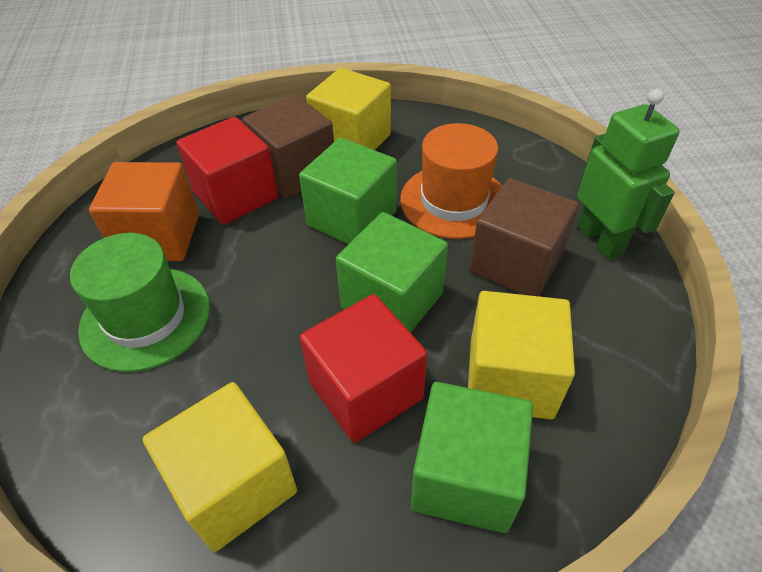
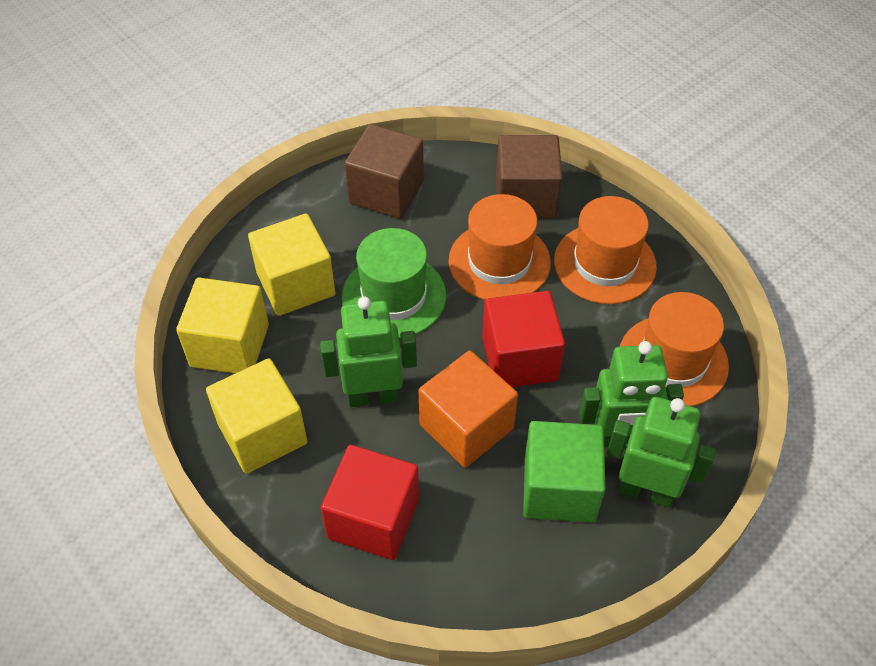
green cube: 3 -> 1
green robot: 1 -> 3
orange hat: 1 -> 3

